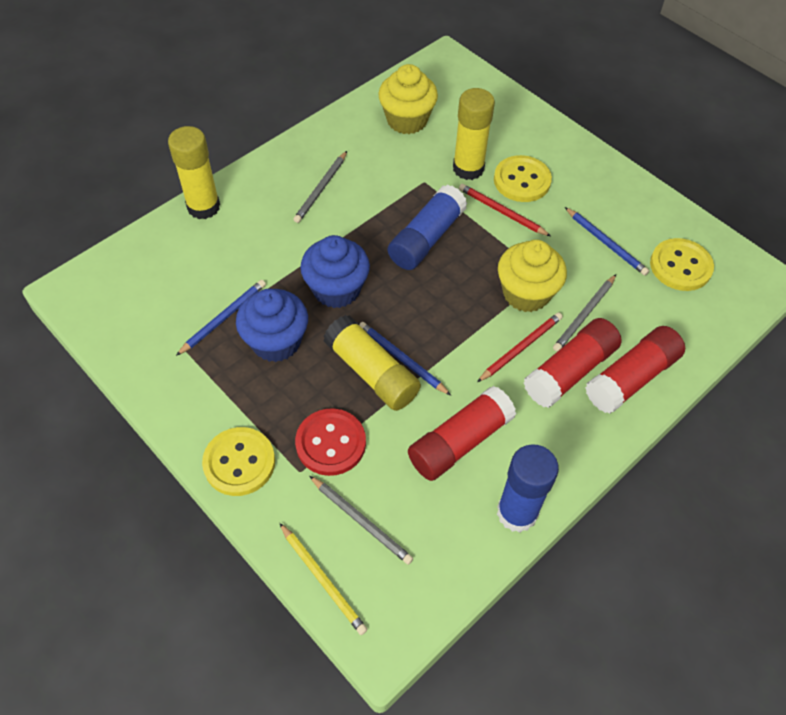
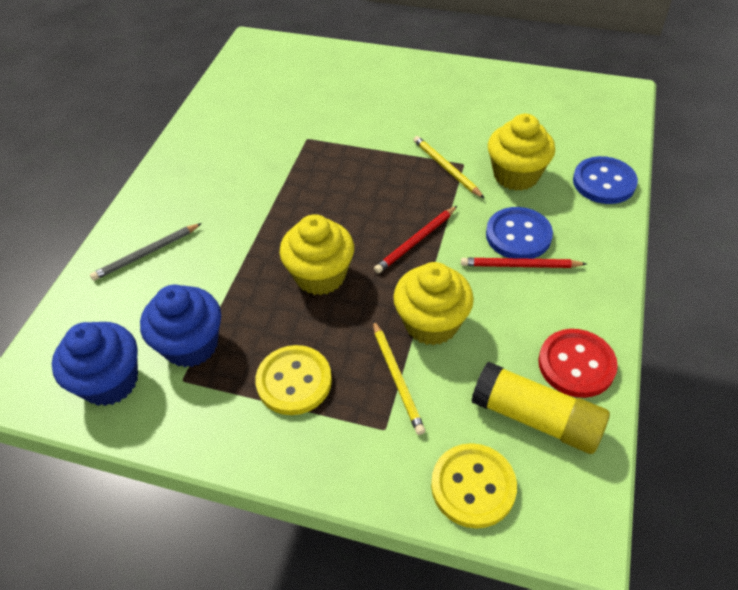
blue button: 0 -> 2
blue glue stick: 2 -> 0
blue pencil: 3 -> 0
grey pencil: 3 -> 1
red glue stick: 3 -> 0
yellow button: 3 -> 2
yellow cupcake: 2 -> 3
yellow glue stick: 3 -> 1
yellow pencil: 1 -> 2

